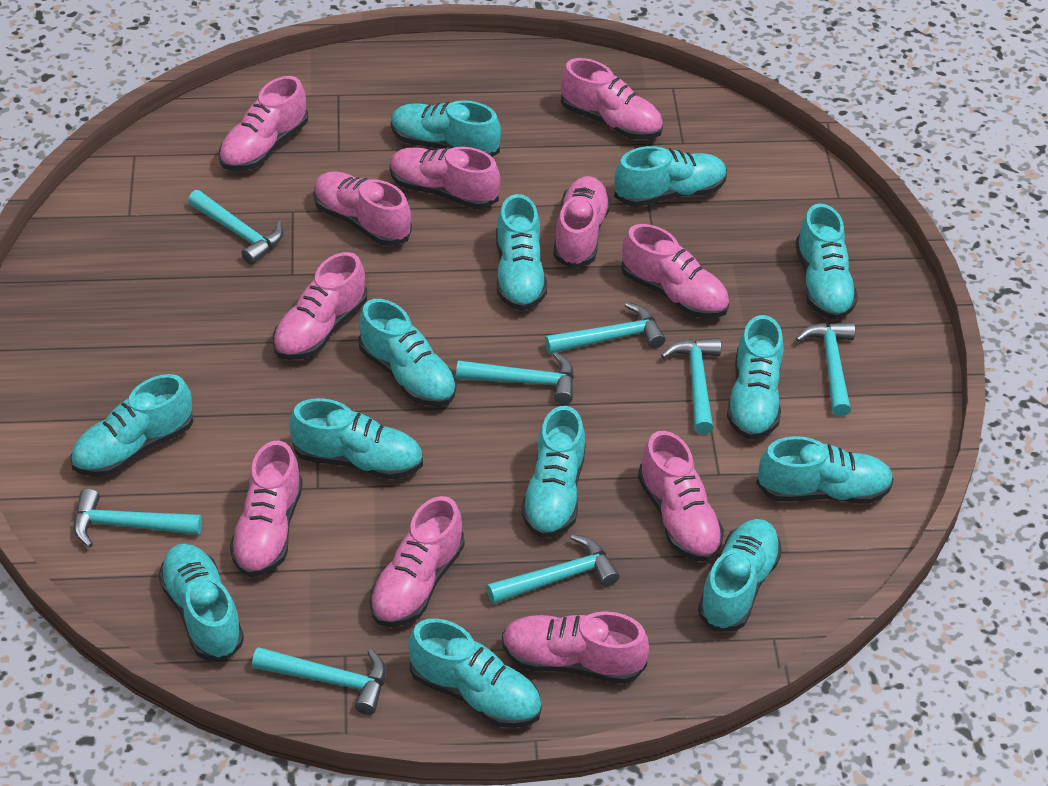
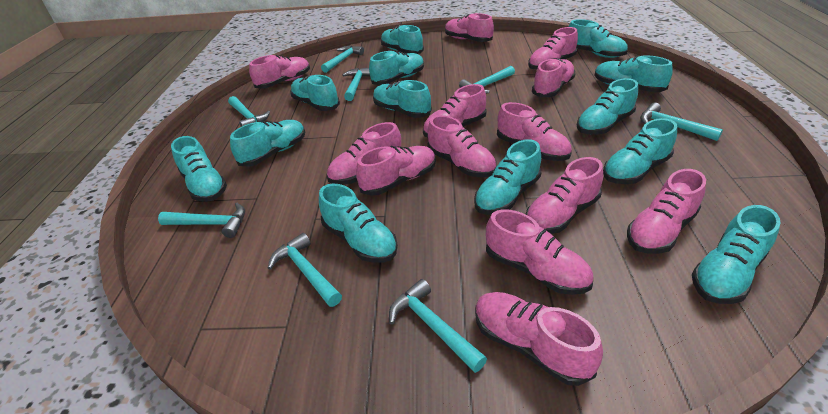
pink shoe: 11 -> 13

